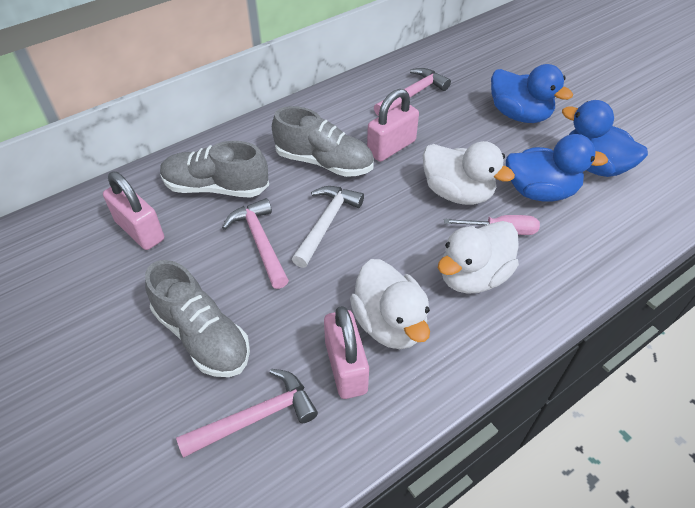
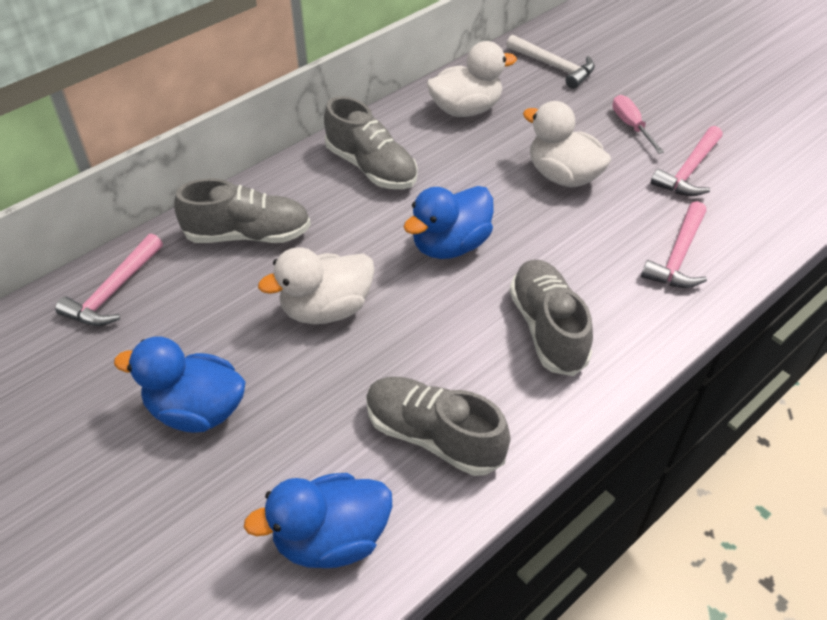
grey shoe: 3 -> 4
pink padlock: 3 -> 0

